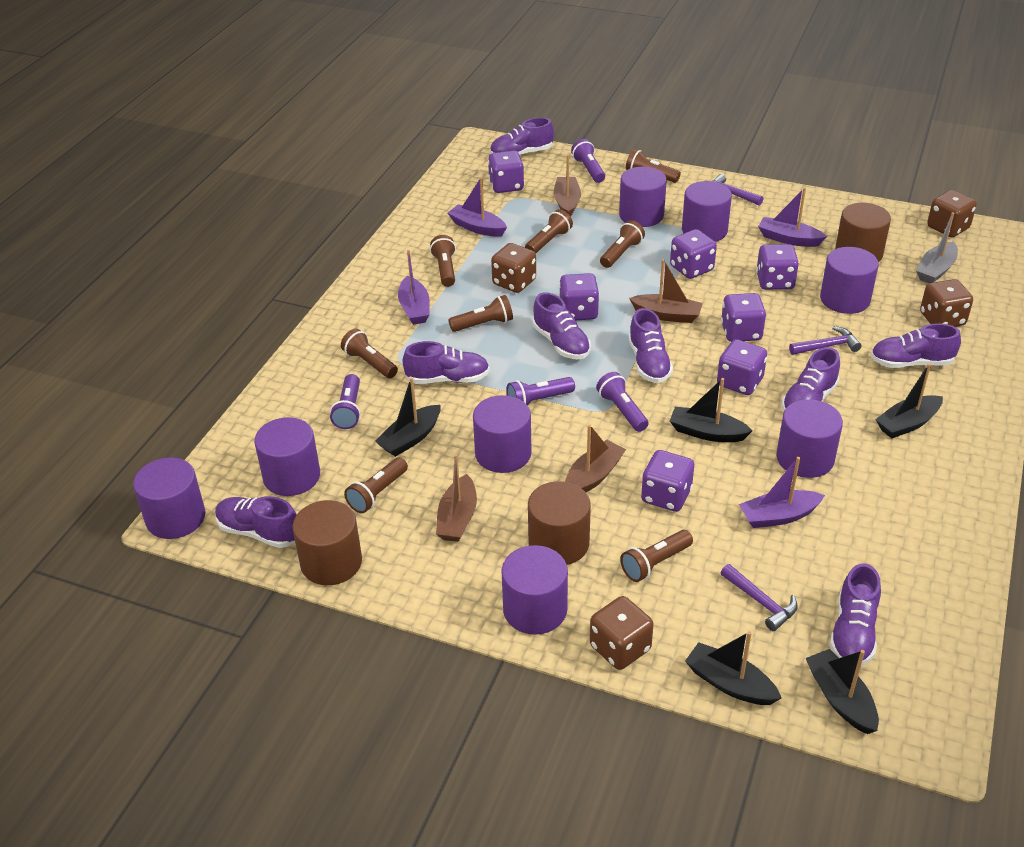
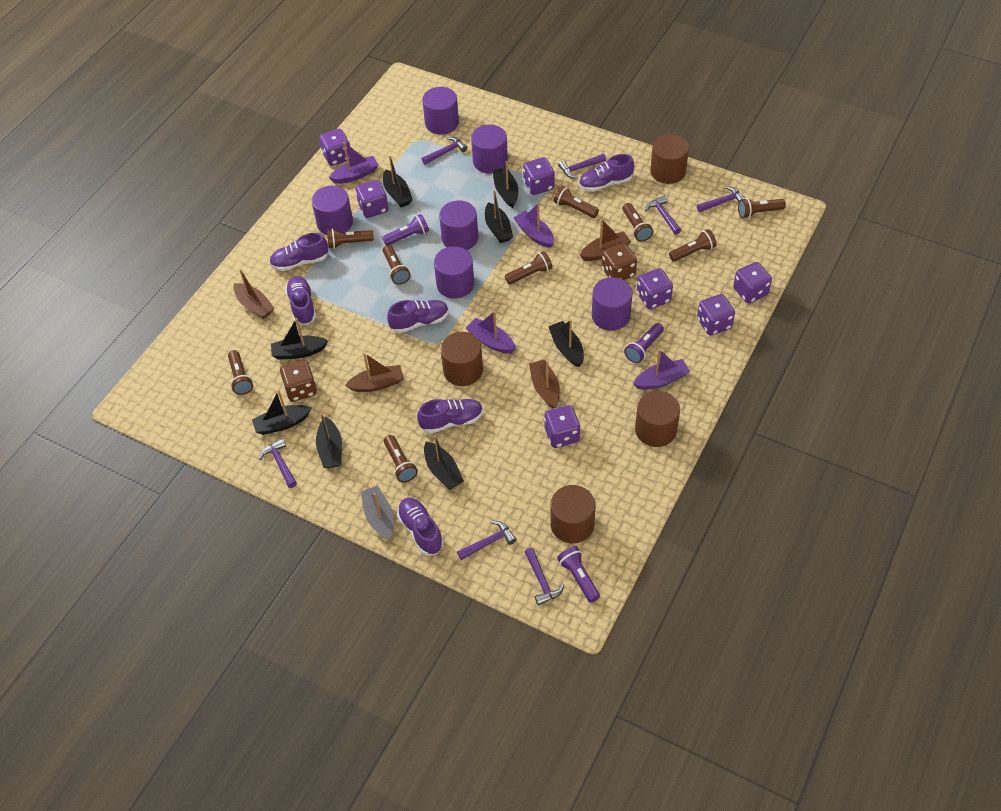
black boat: 5 -> 8
brown cylinder: 3 -> 4
brown dice: 4 -> 2
brown flashlight: 8 -> 9
purple cylinder: 8 -> 6
purple flashlight: 4 -> 3
purple hammer: 3 -> 7
purple shoe: 8 -> 6

